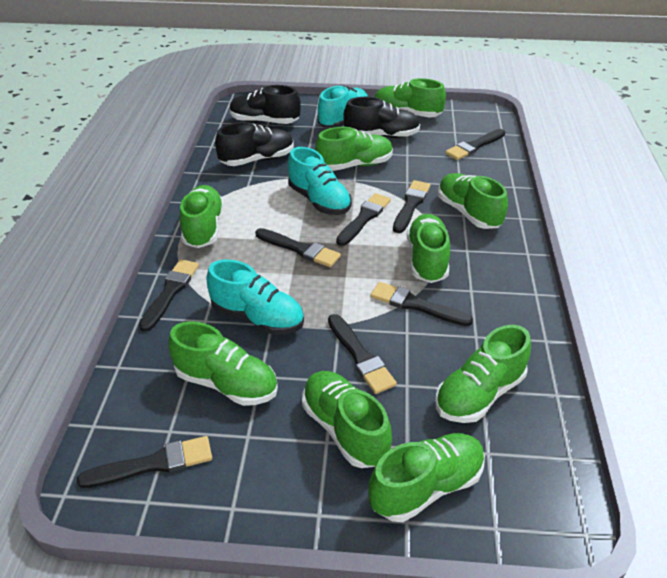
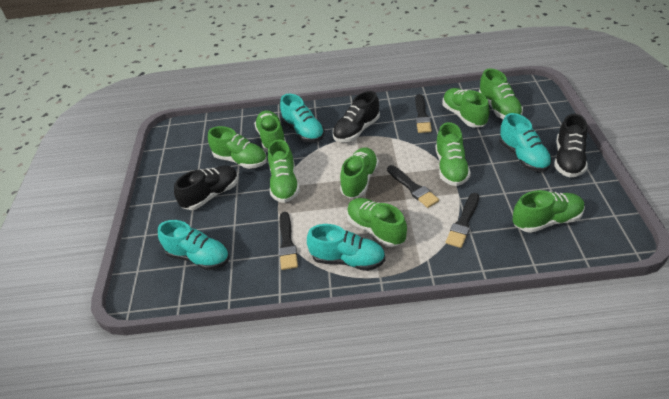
black brush: 8 -> 4
turquoise shoe: 3 -> 4

